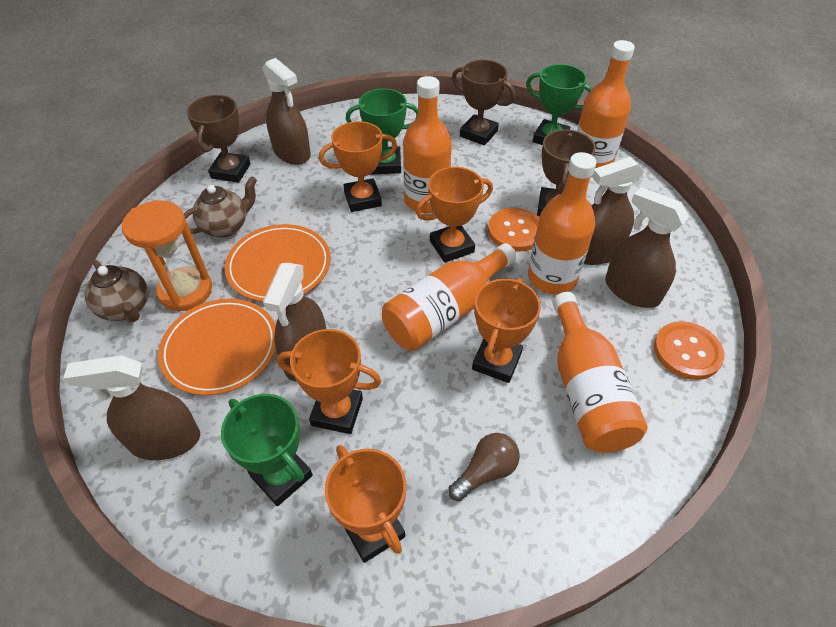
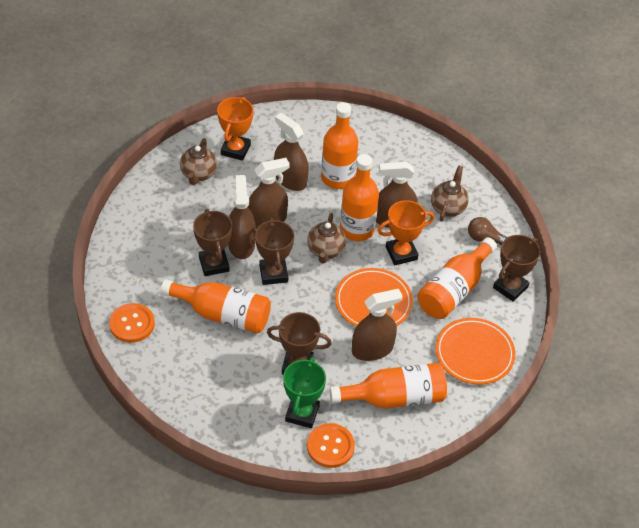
brown teapot: 2 -> 3
brown trophy: 3 -> 4
green trophy: 3 -> 1
orange hourglass: 1 -> 0
orange trophy: 5 -> 2

